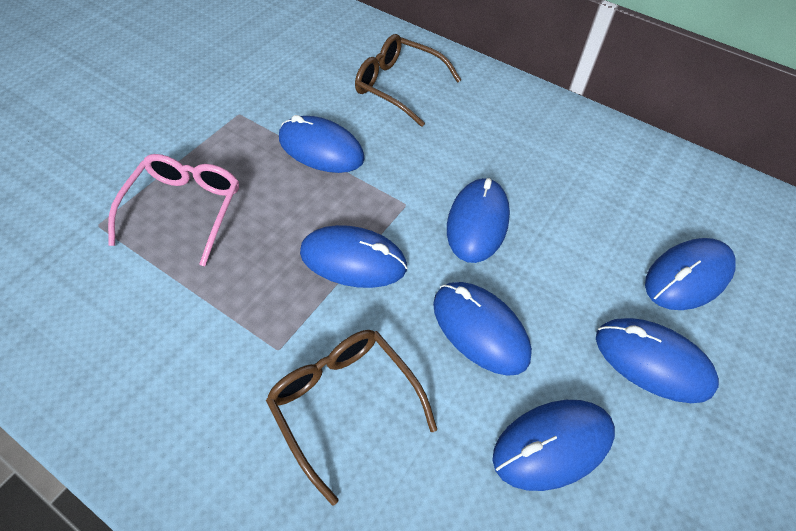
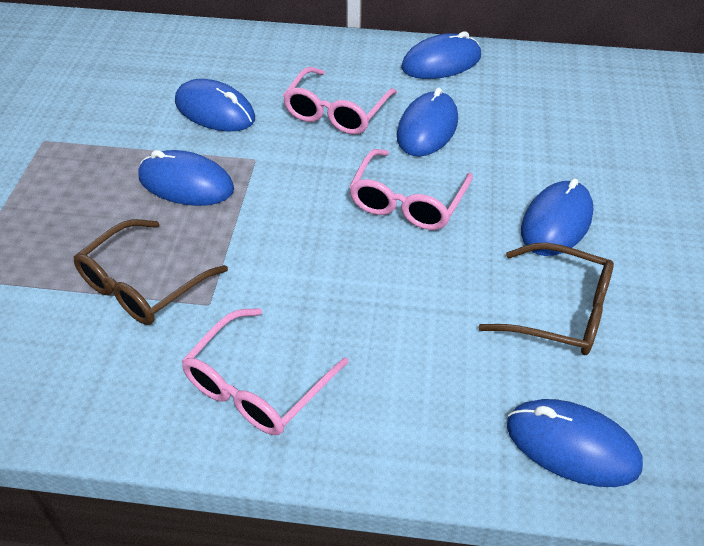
blue mouse: 7 -> 6
pink glasses: 1 -> 3

